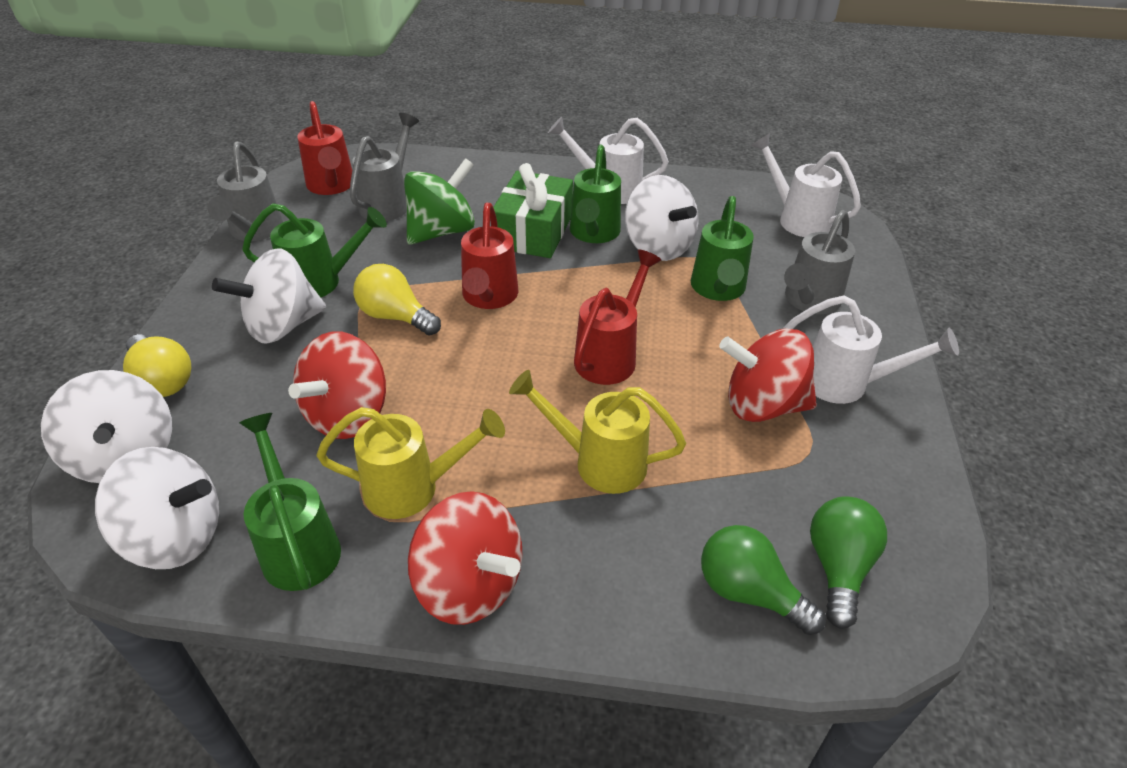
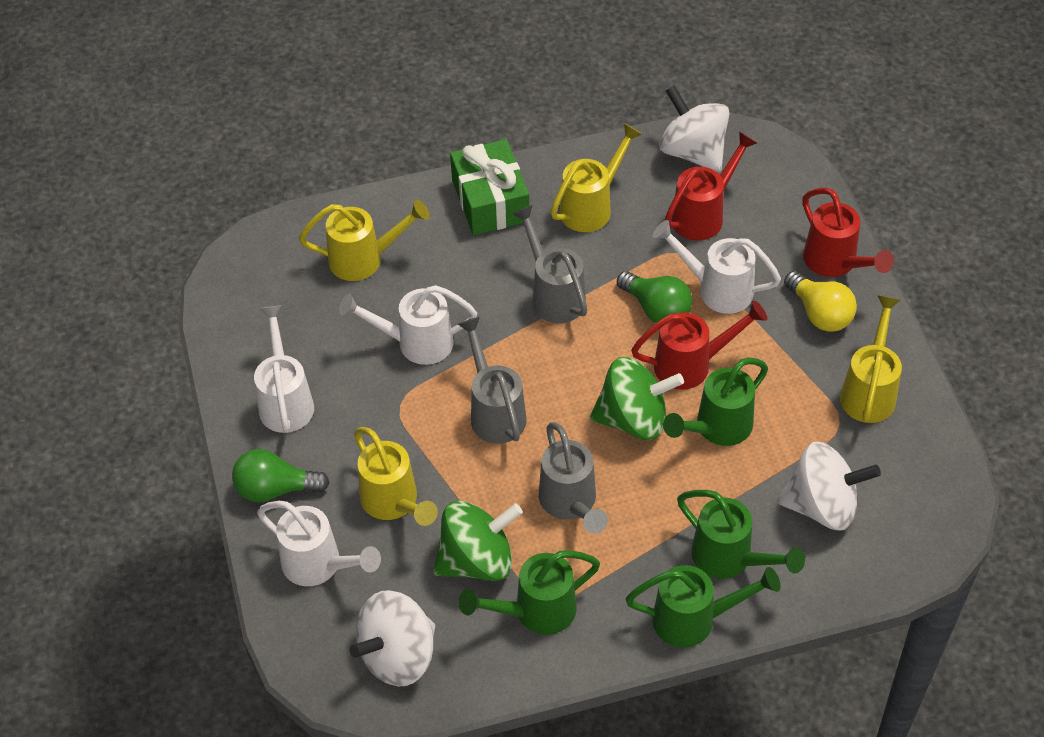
green spinning top: 1 -> 2
red spinning top: 3 -> 0
white spinning top: 4 -> 3
white watering can: 3 -> 4
yellow light bulb: 2 -> 1
yellow watering can: 2 -> 4

